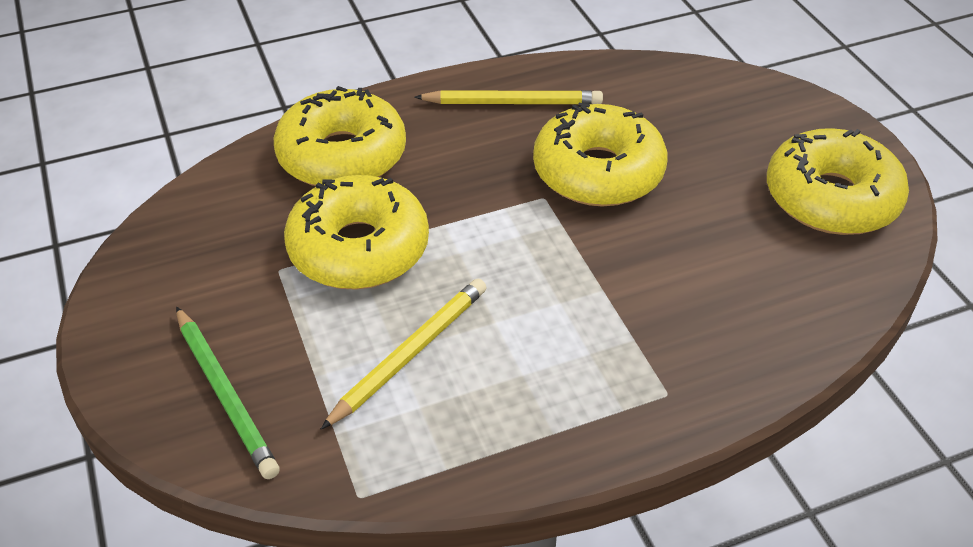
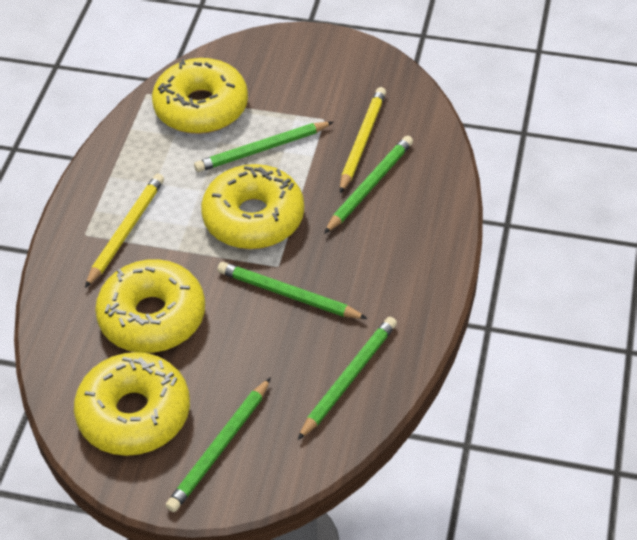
green pencil: 1 -> 5

